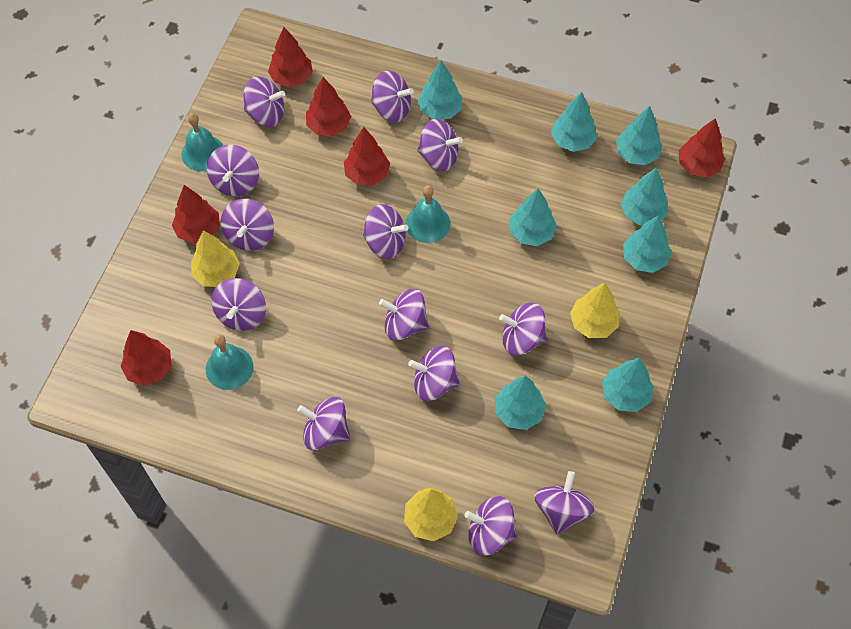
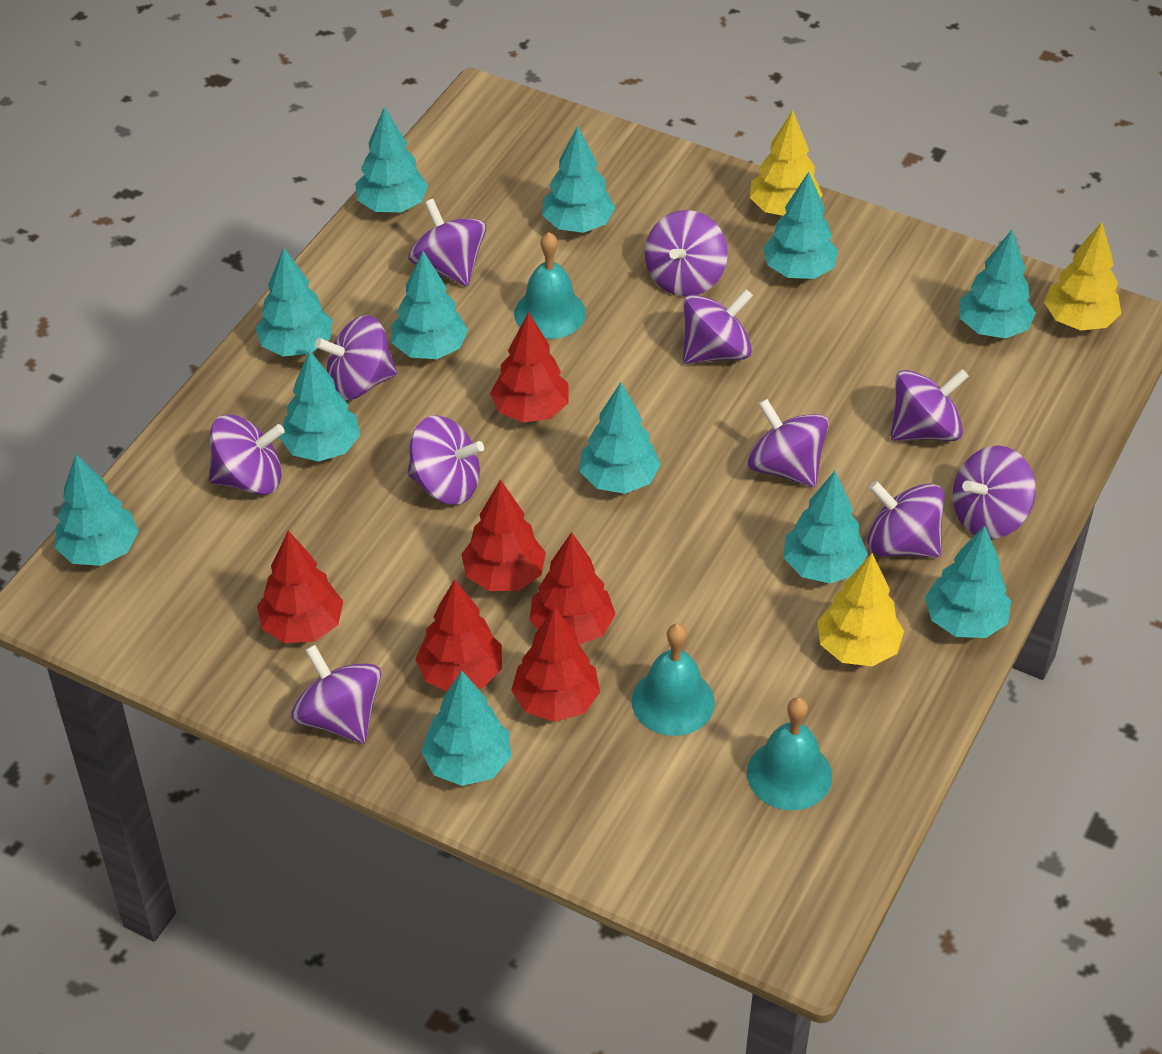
purple spinning top: 13 -> 11
turquoise tree: 8 -> 12

